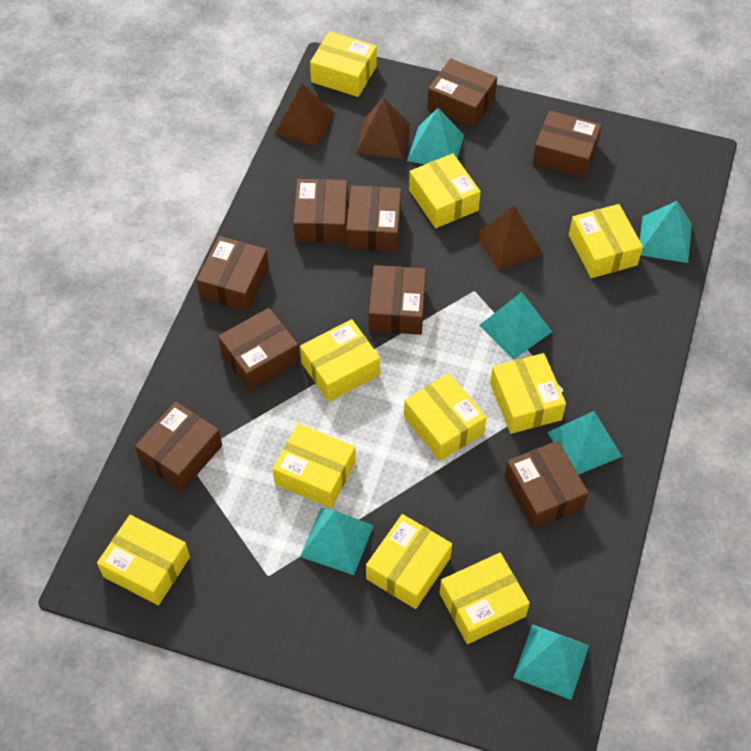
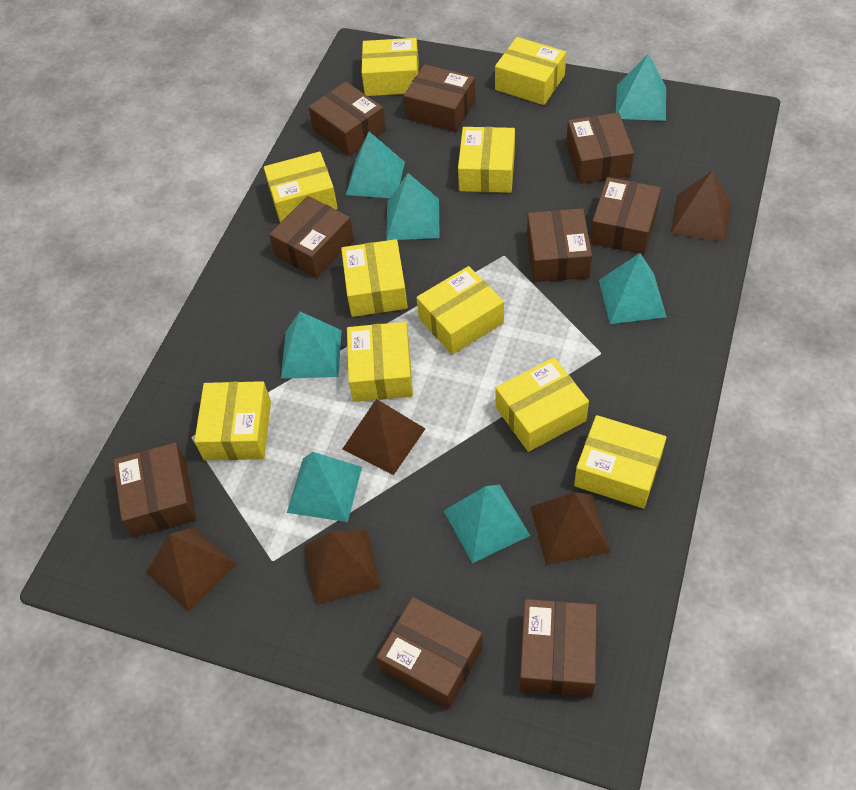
brown pyramid: 3 -> 5
turquoise pyramid: 6 -> 7

